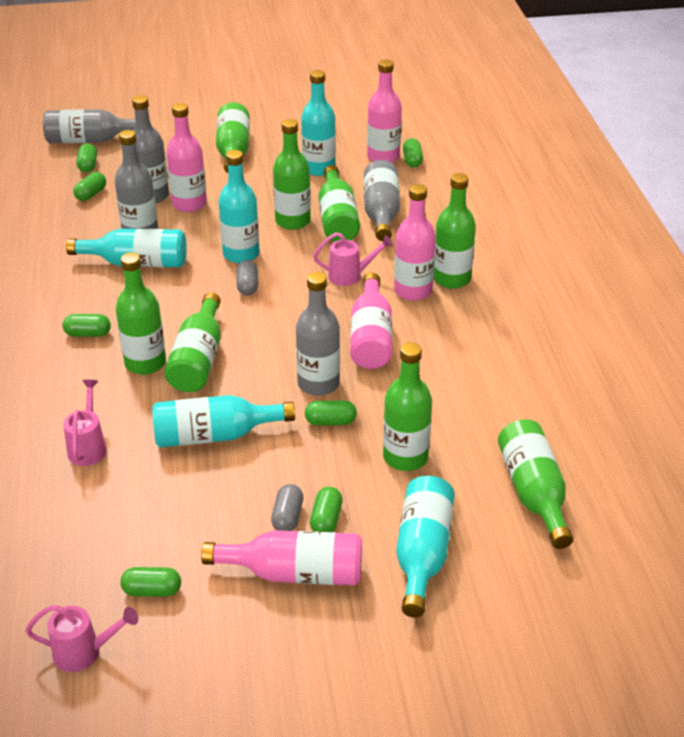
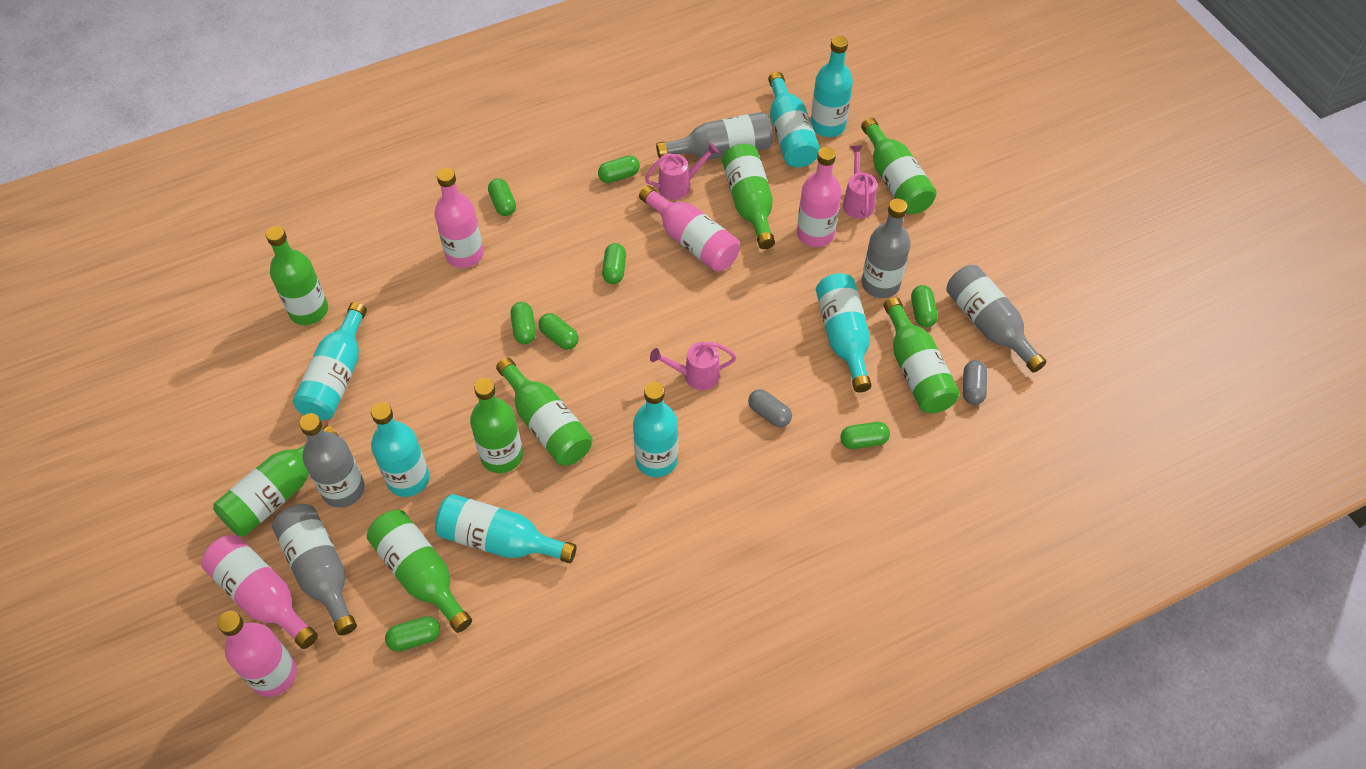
green capsule: 7 -> 8
turquoise bottle: 5 -> 7

